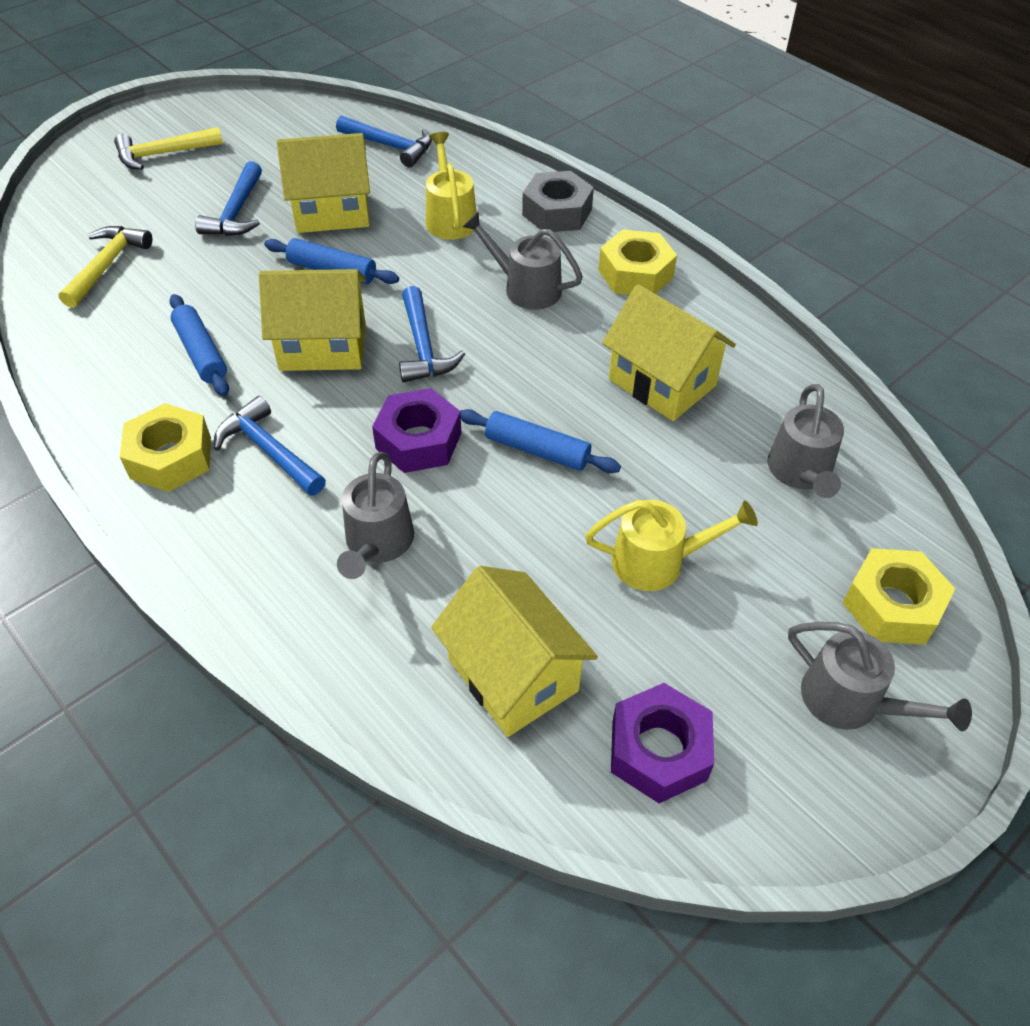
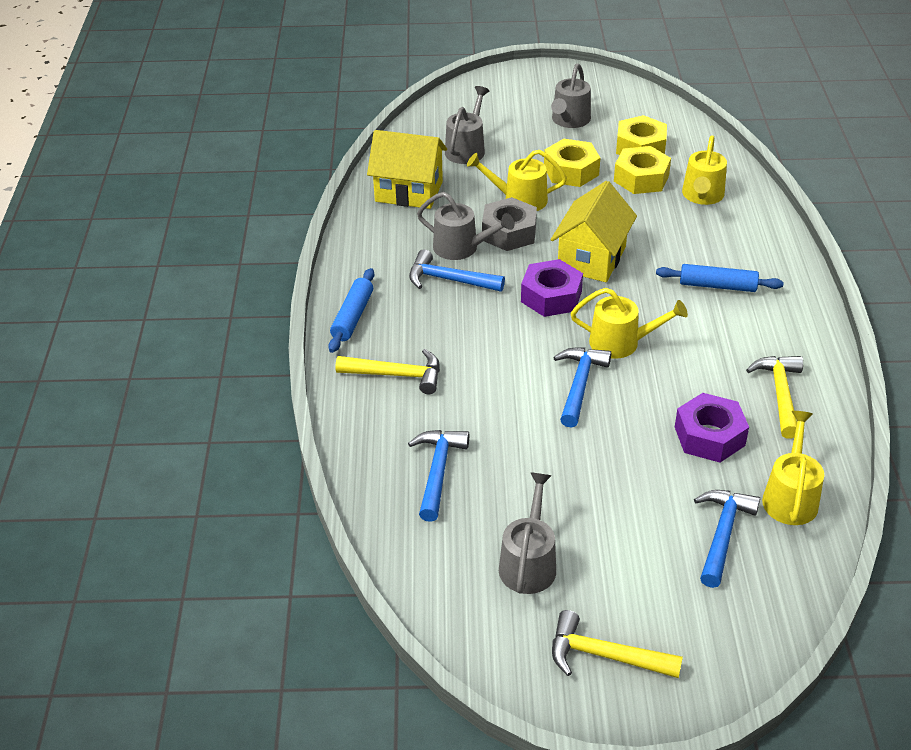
blue rolling pin: 3 -> 2
yellow hammer: 2 -> 3
yellow house: 4 -> 2
yellow watering can: 2 -> 4

